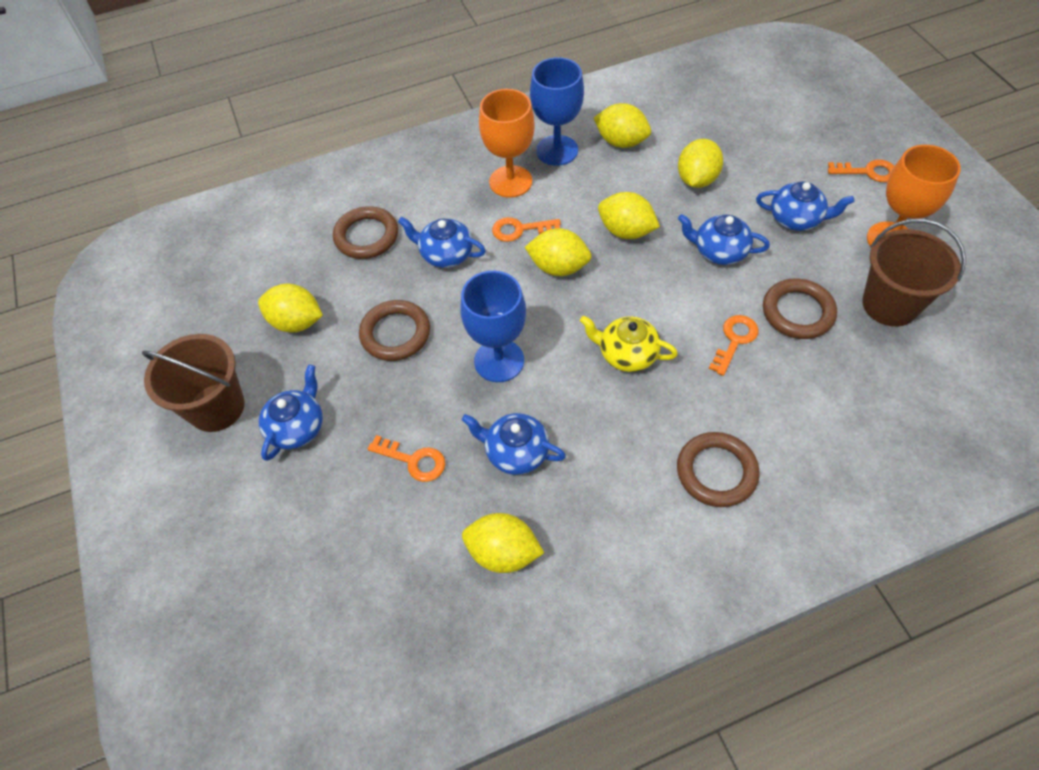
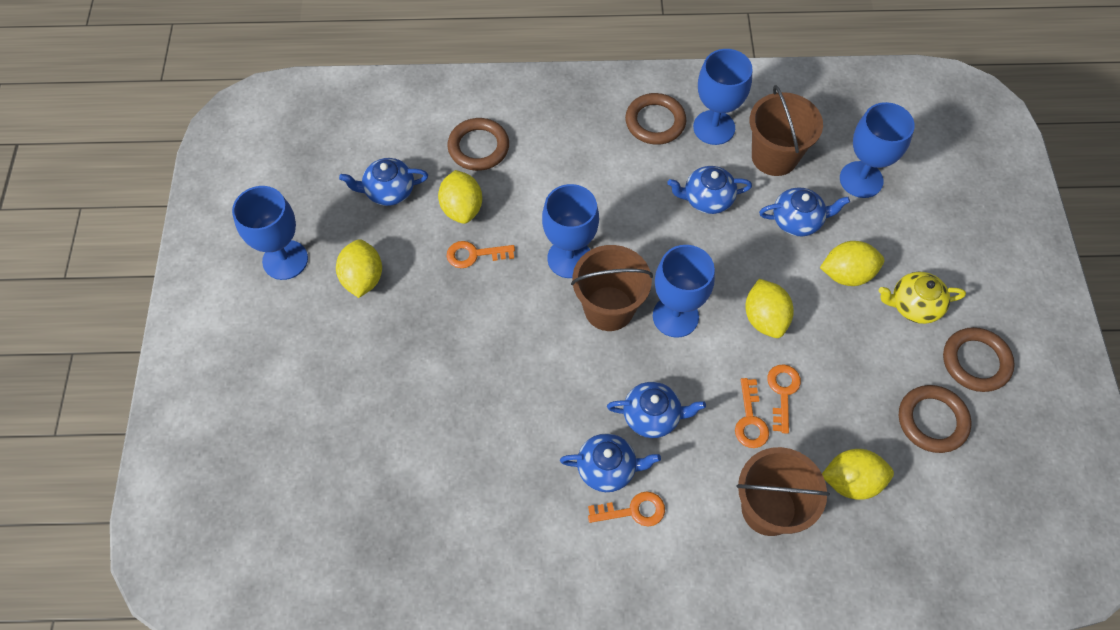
blue goblet: 2 -> 5
brown bucket: 2 -> 3
orange goblet: 2 -> 0
yellow lemon: 6 -> 5

